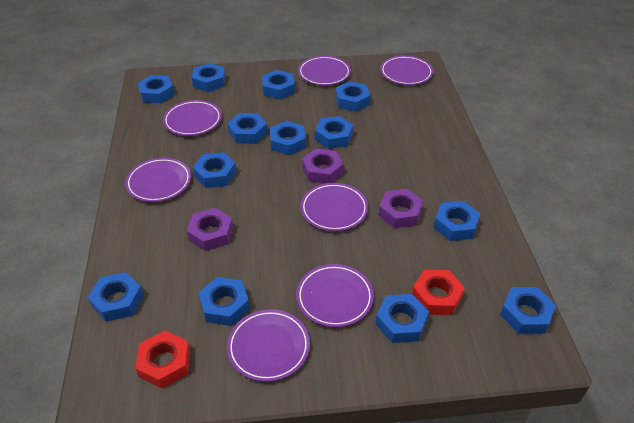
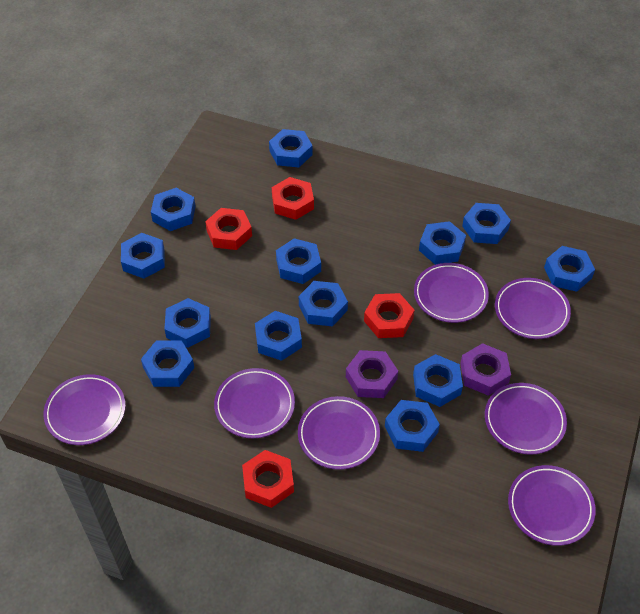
purple nut: 3 -> 2
red nut: 2 -> 4

